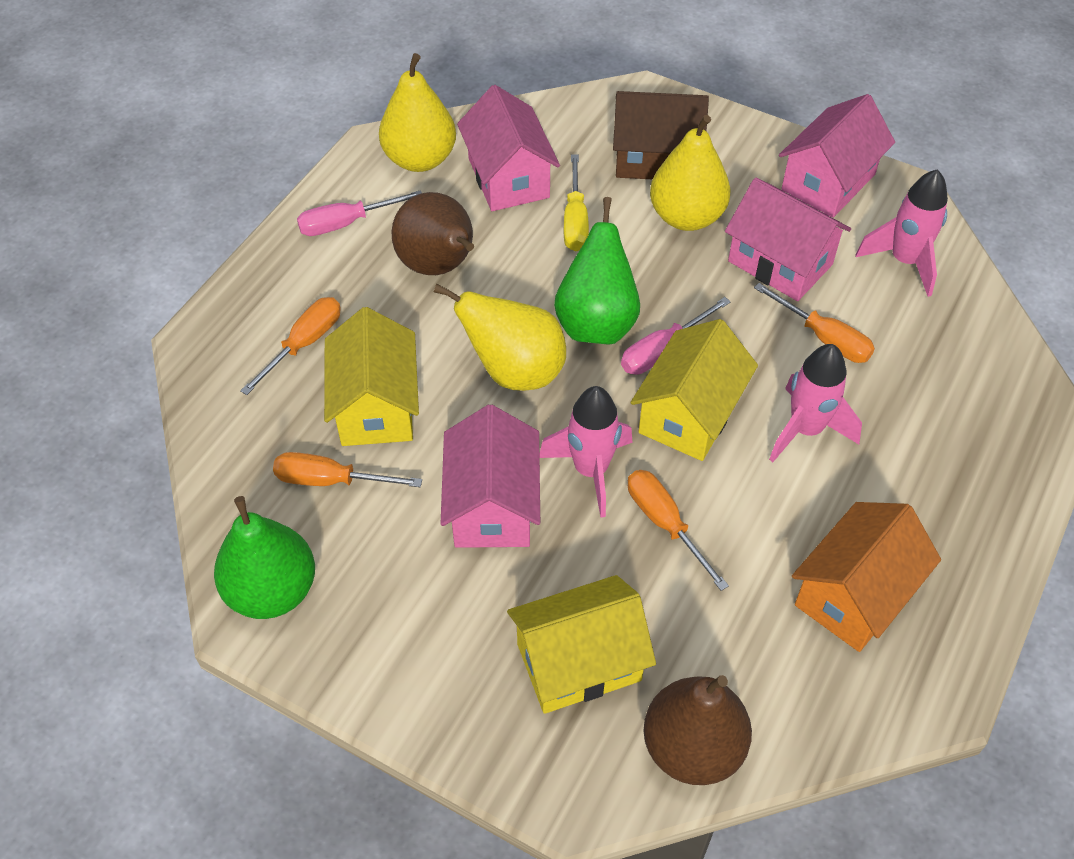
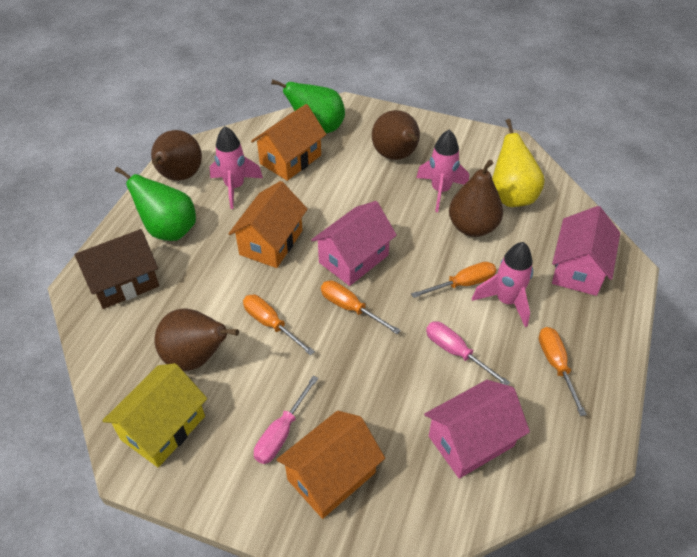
brown pear: 2 -> 4
orange house: 1 -> 3
pink house: 4 -> 3
yellow house: 3 -> 1
yellow pear: 3 -> 1
yellow screwdriver: 1 -> 0

